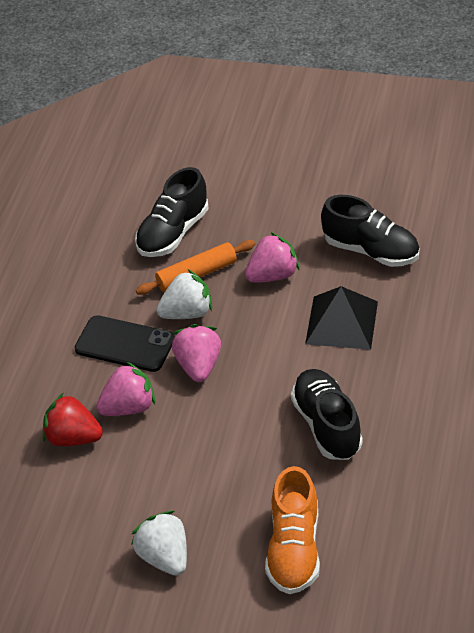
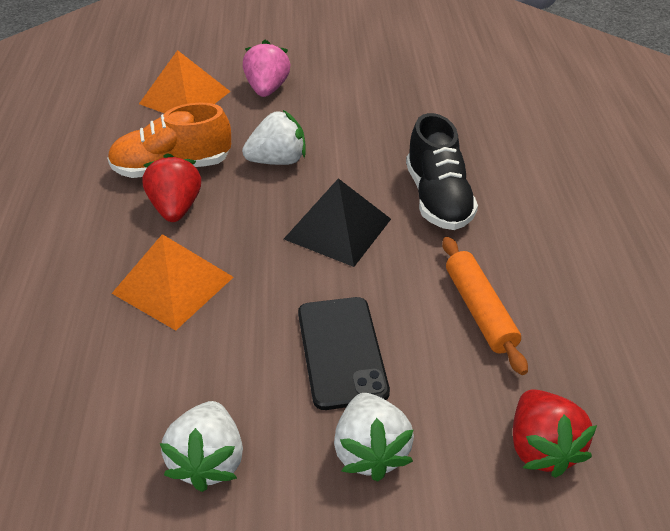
black shoe: 3 -> 1
orange pyramid: 0 -> 2
pink strawberry: 3 -> 1
red strawberry: 1 -> 2
white strawberry: 2 -> 3

